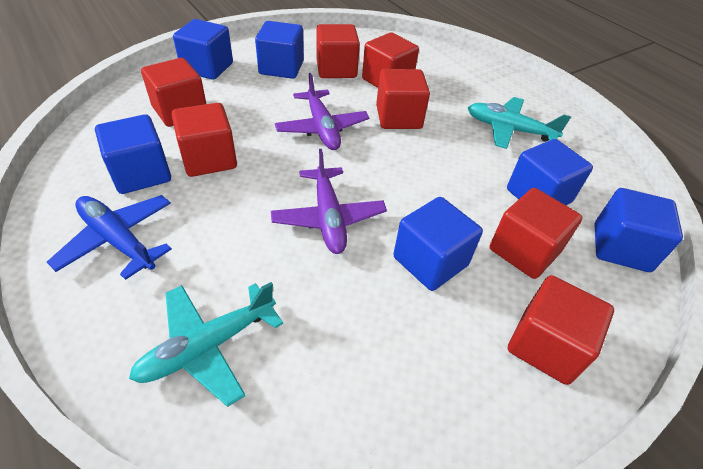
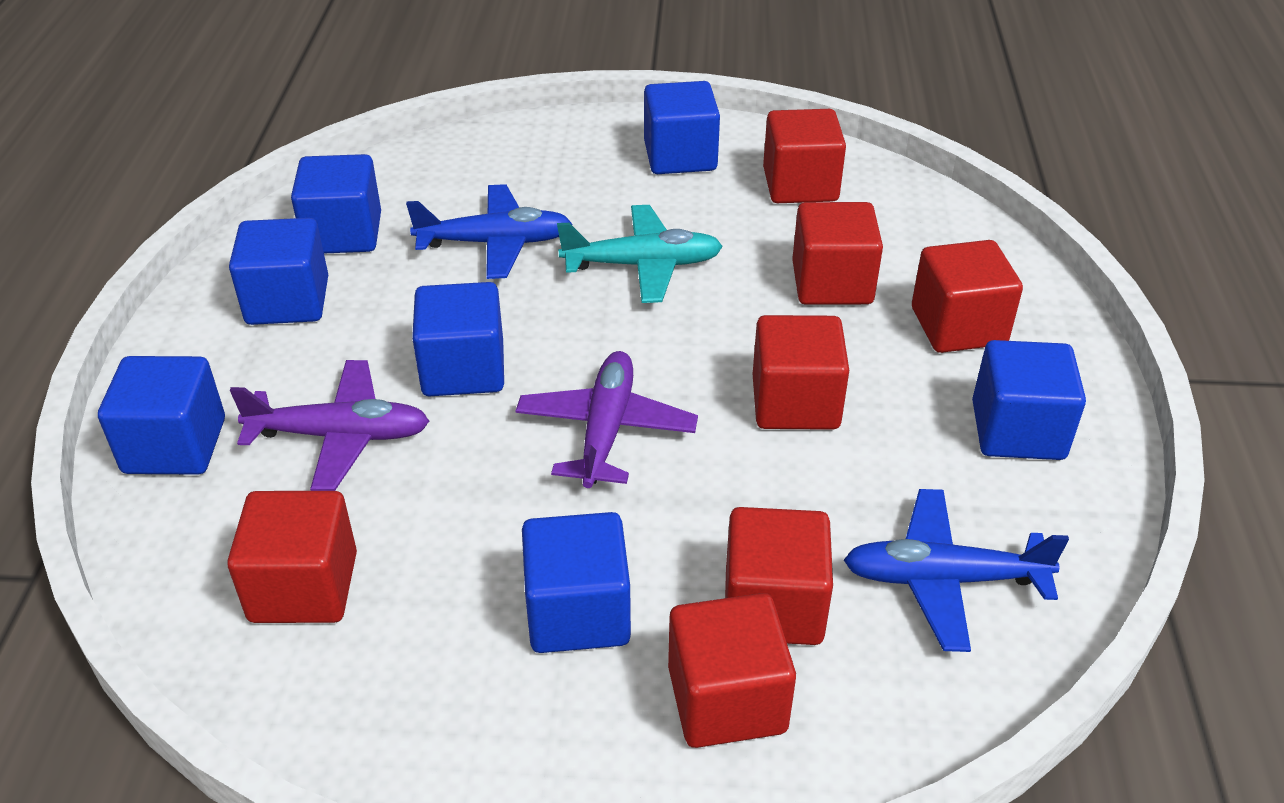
blue cube: 6 -> 7
blue plane: 1 -> 2
turquoise plane: 2 -> 1

